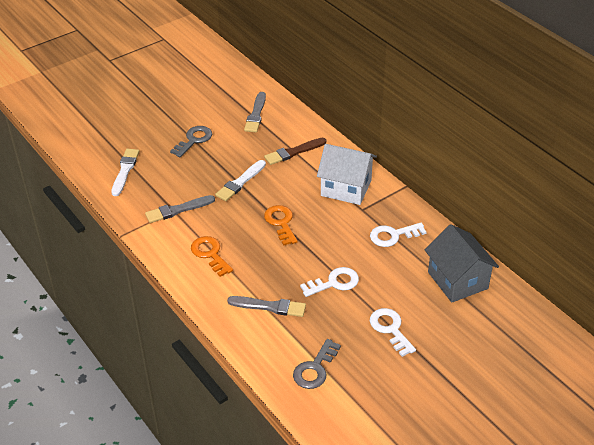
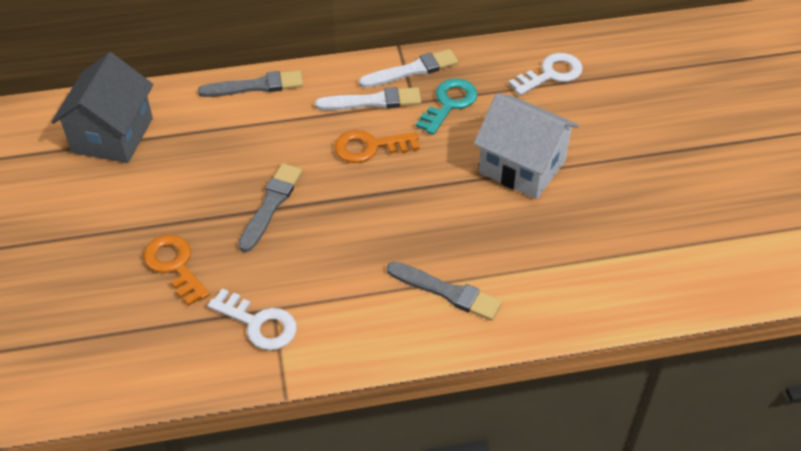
brown brush: 1 -> 0
grey key: 2 -> 0
turquoise key: 0 -> 1
white key: 3 -> 2

